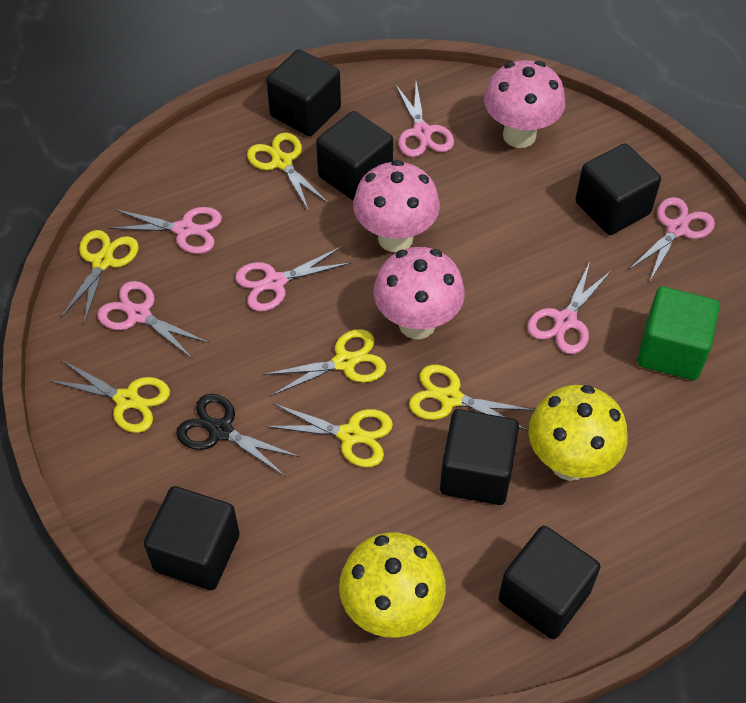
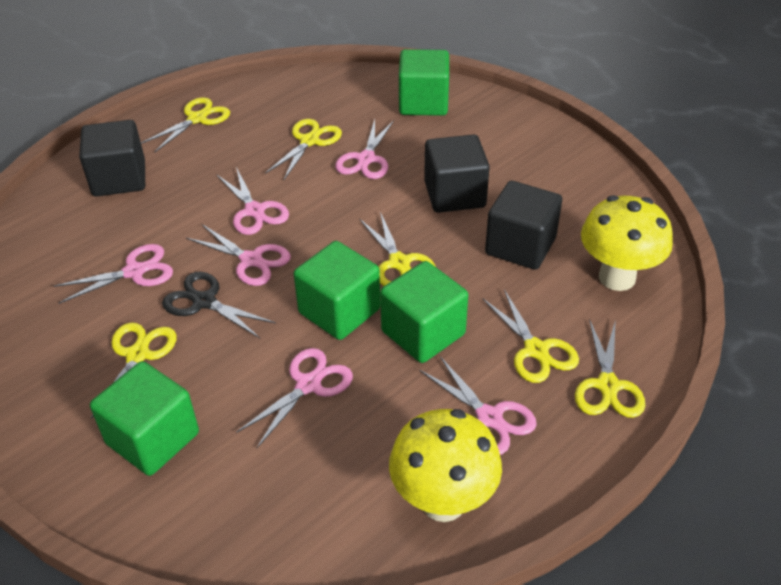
black cube: 6 -> 3
green cube: 1 -> 4
pink mushroom: 3 -> 0

